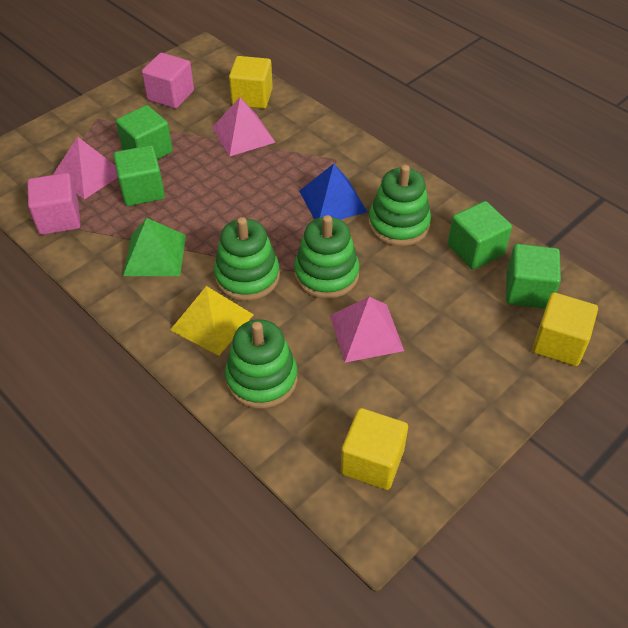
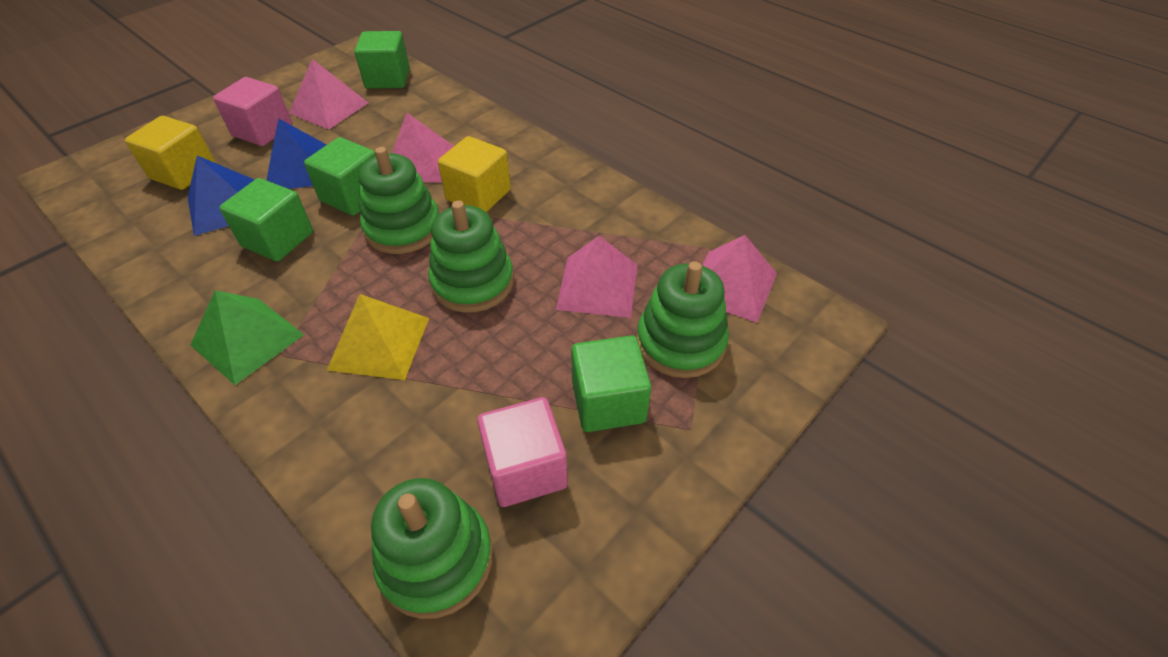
blue pyramid: 1 -> 2
pink pyramid: 3 -> 4
yellow cube: 3 -> 2

